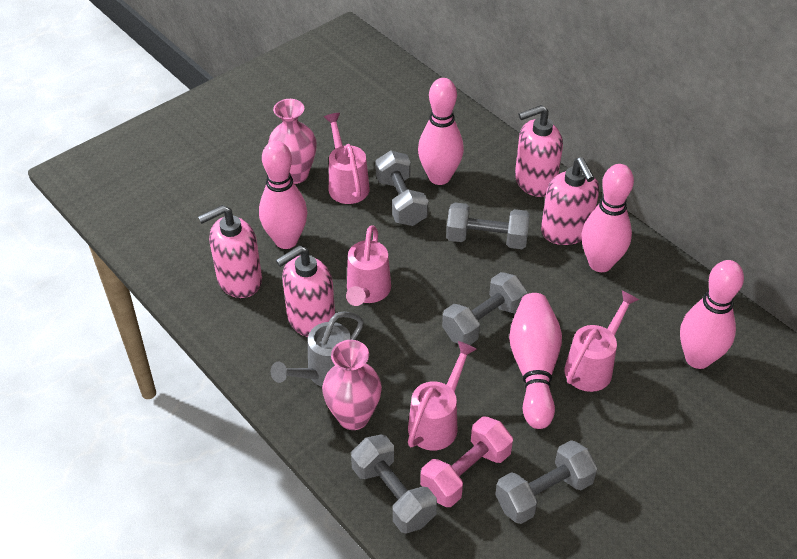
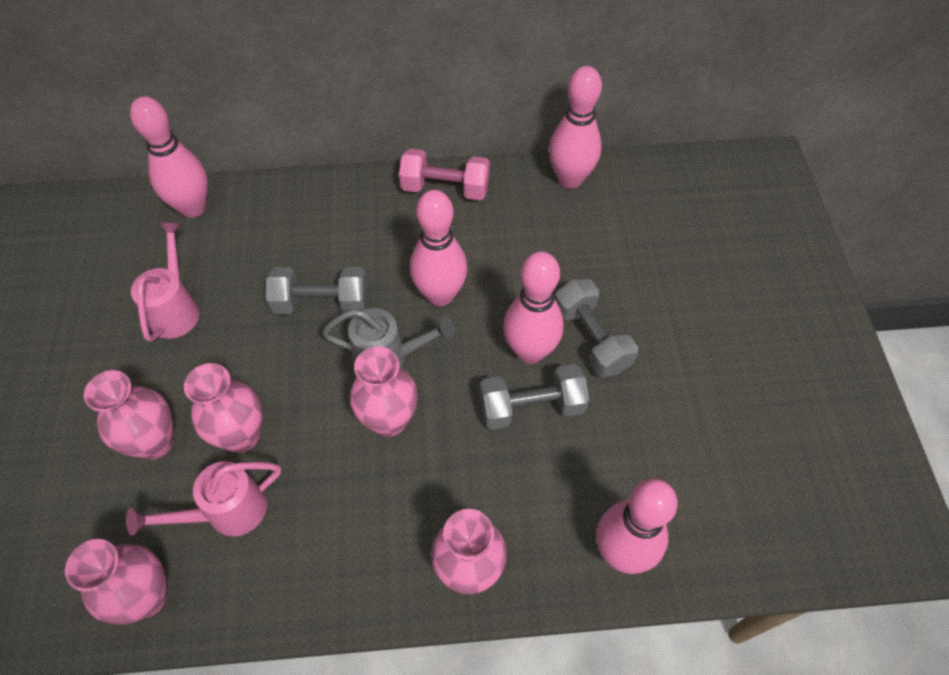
grey dumbbell: 5 -> 3
pink soap dispenser: 4 -> 0
pink vase: 2 -> 5
pink watering can: 4 -> 2

